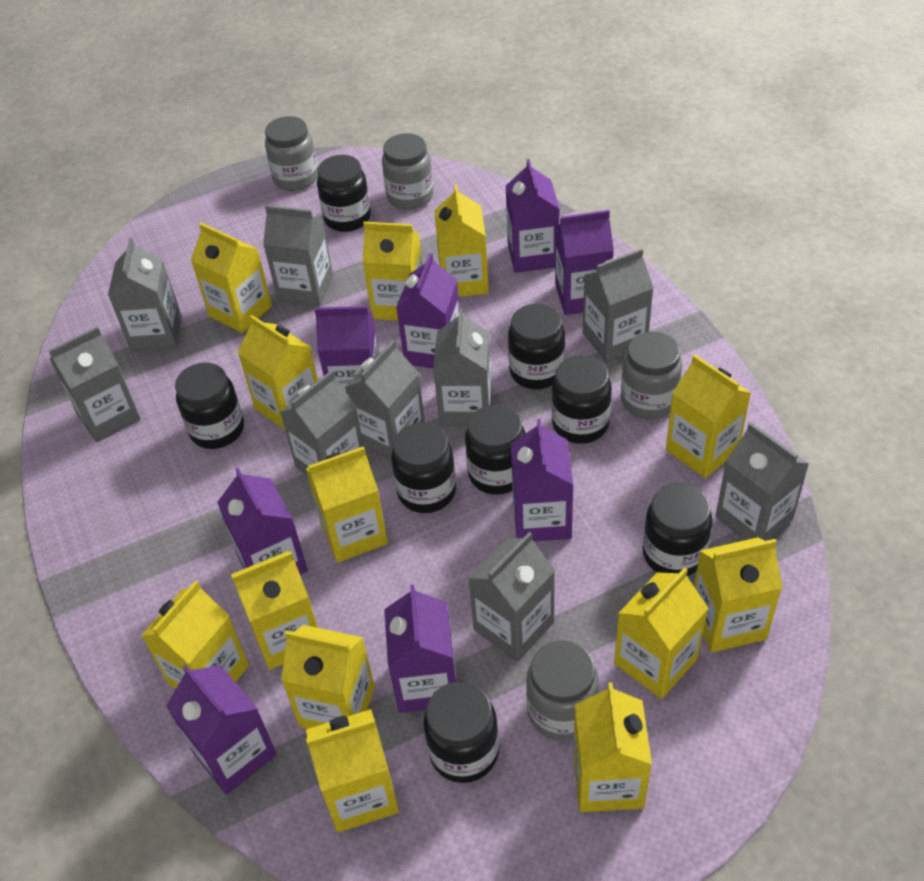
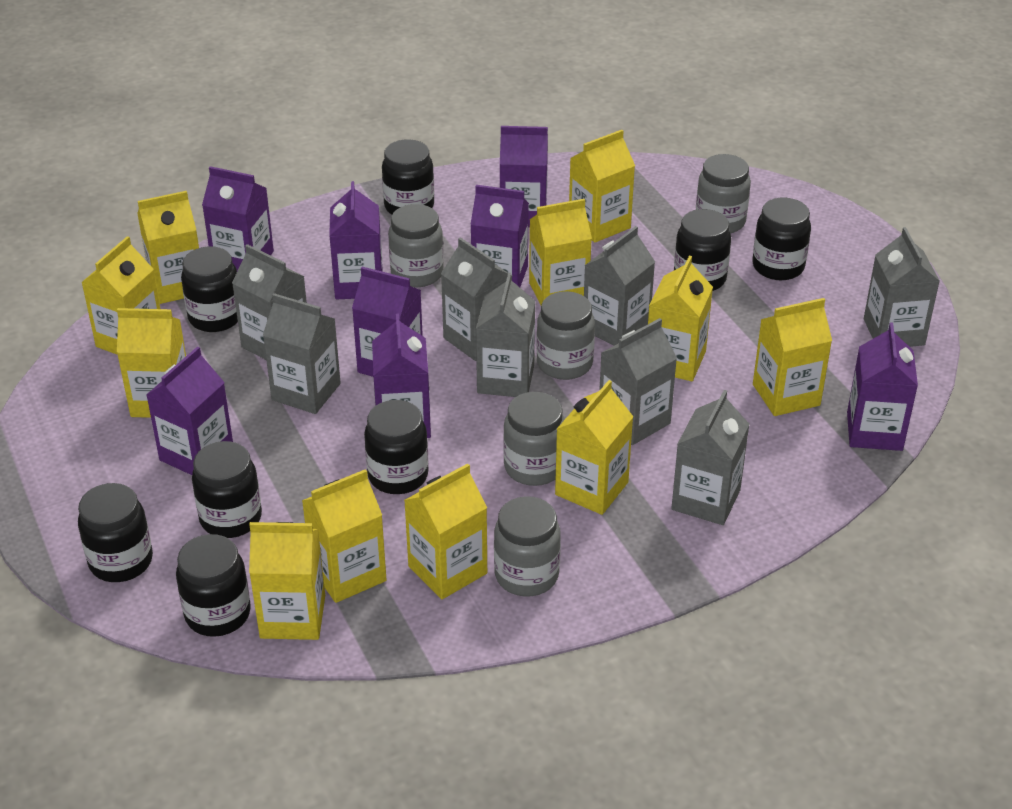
grey carton: 9 -> 8
grey jar: 4 -> 5
yellow carton: 13 -> 11

